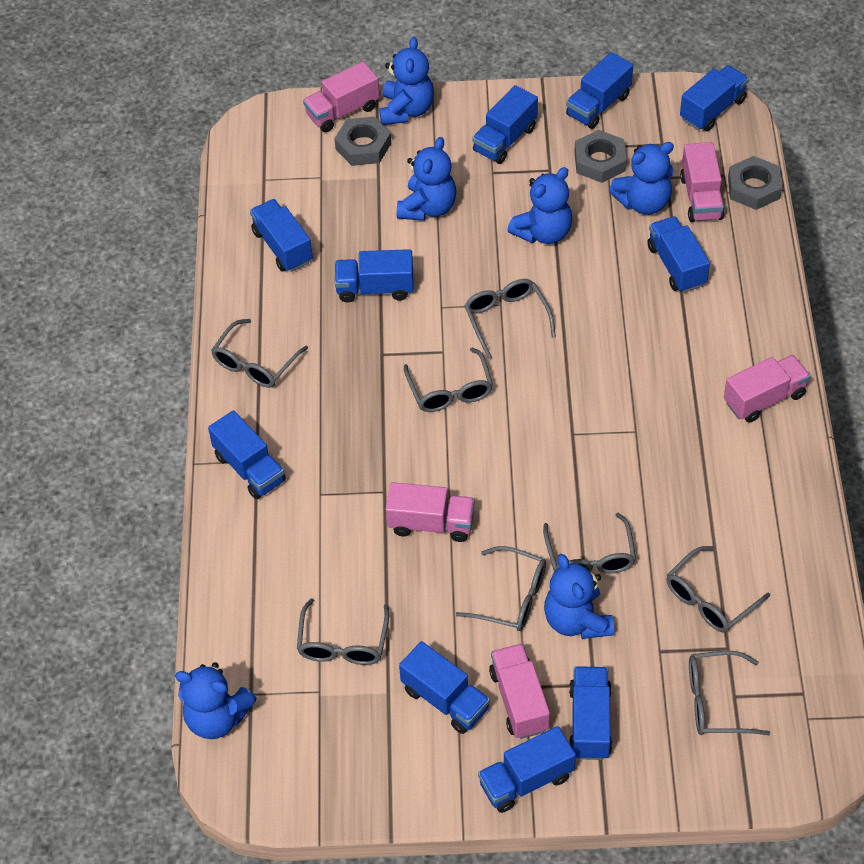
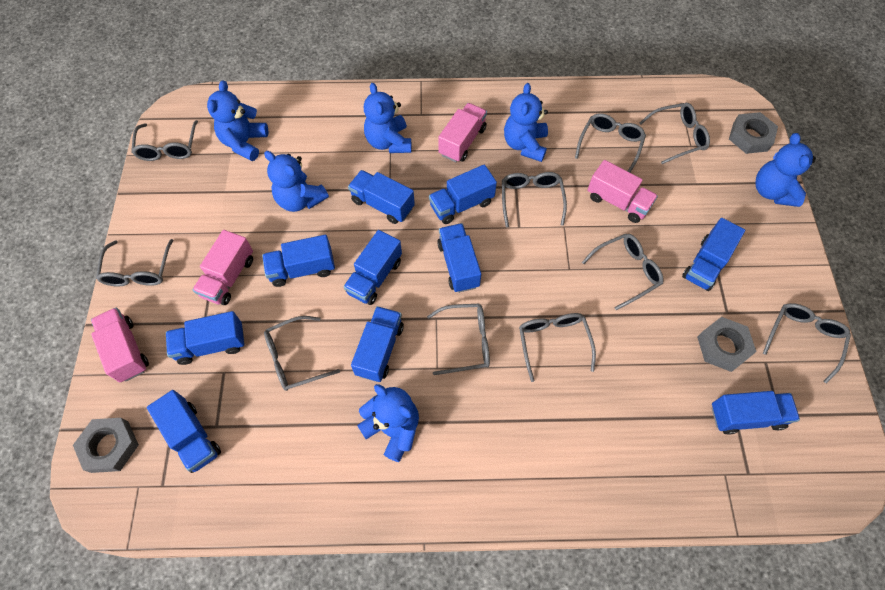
grey glasses: 8 -> 10
pink truck: 5 -> 4

